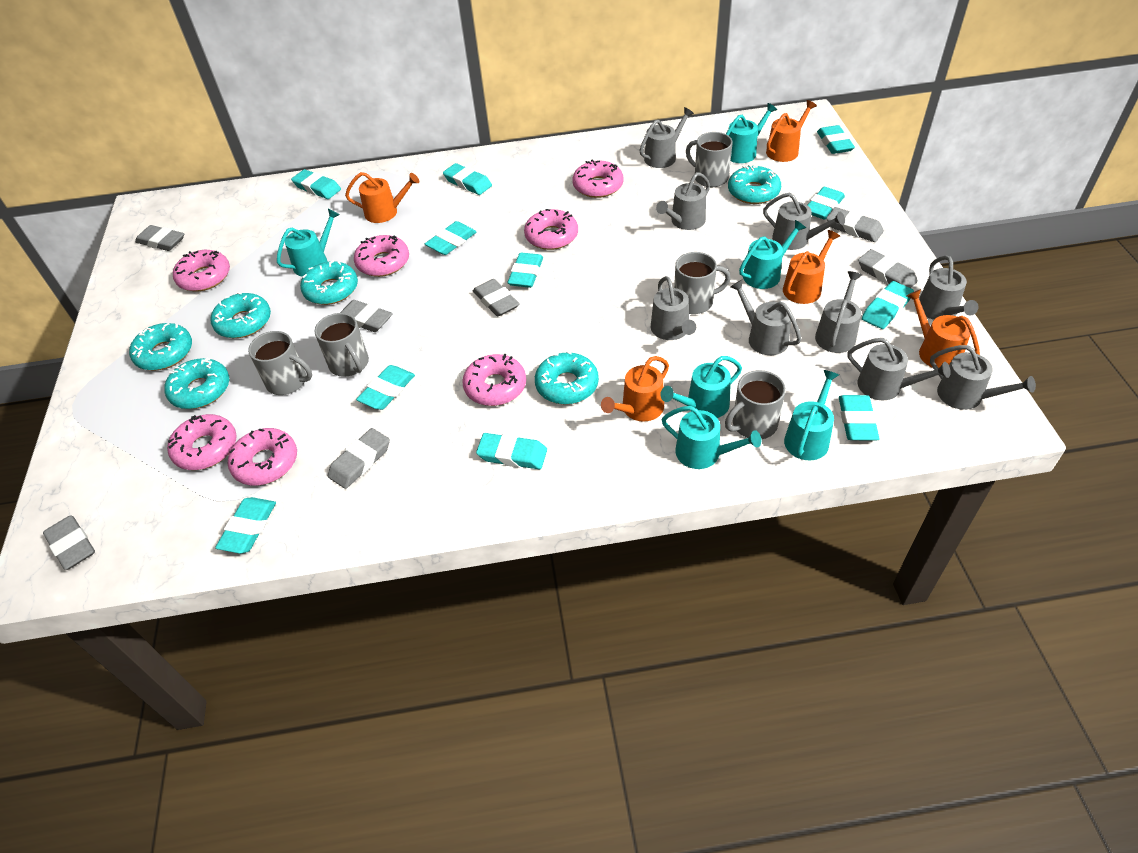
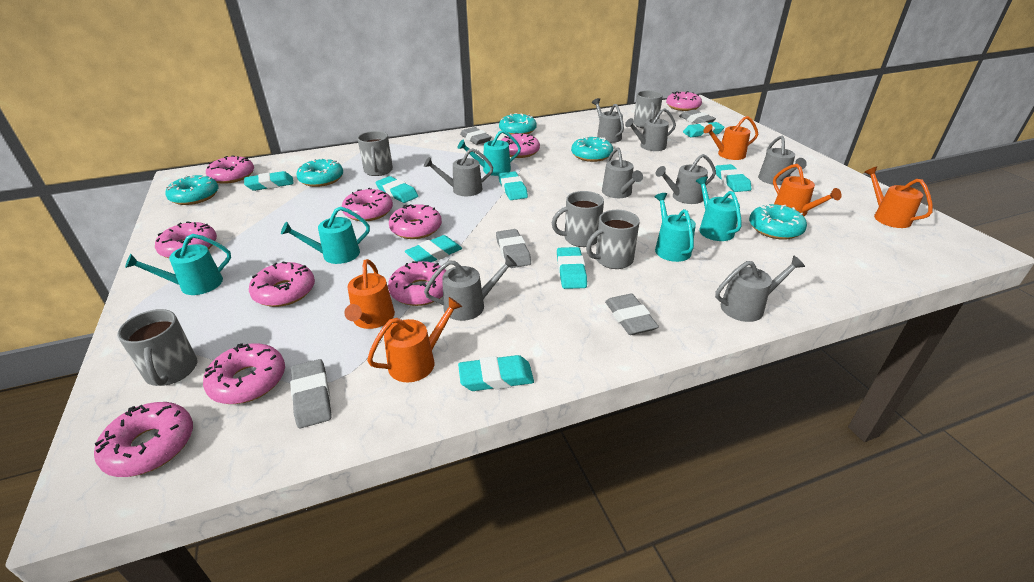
grey eraser: 7 -> 5
grey watering can: 9 -> 8
pink donut: 7 -> 10
turquoise donut: 6 -> 5
turquoise eraser: 11 -> 8
turquoise watering can: 6 -> 5

